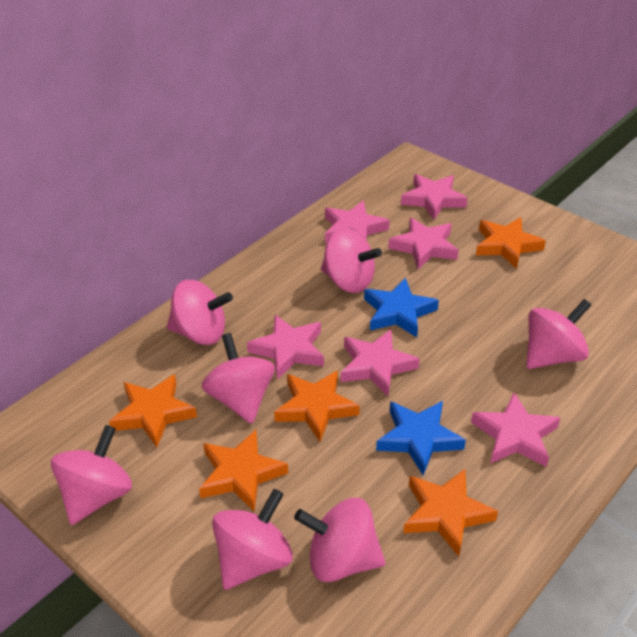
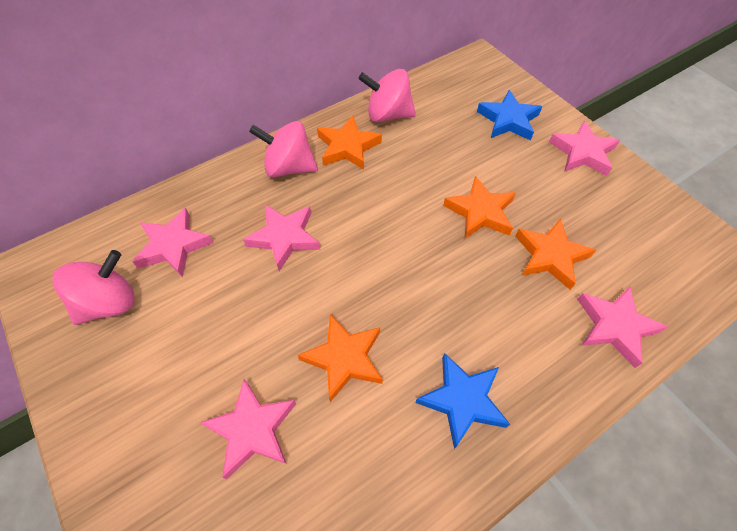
orange star: 5 -> 4
pink spinning top: 7 -> 3
pink star: 6 -> 5

